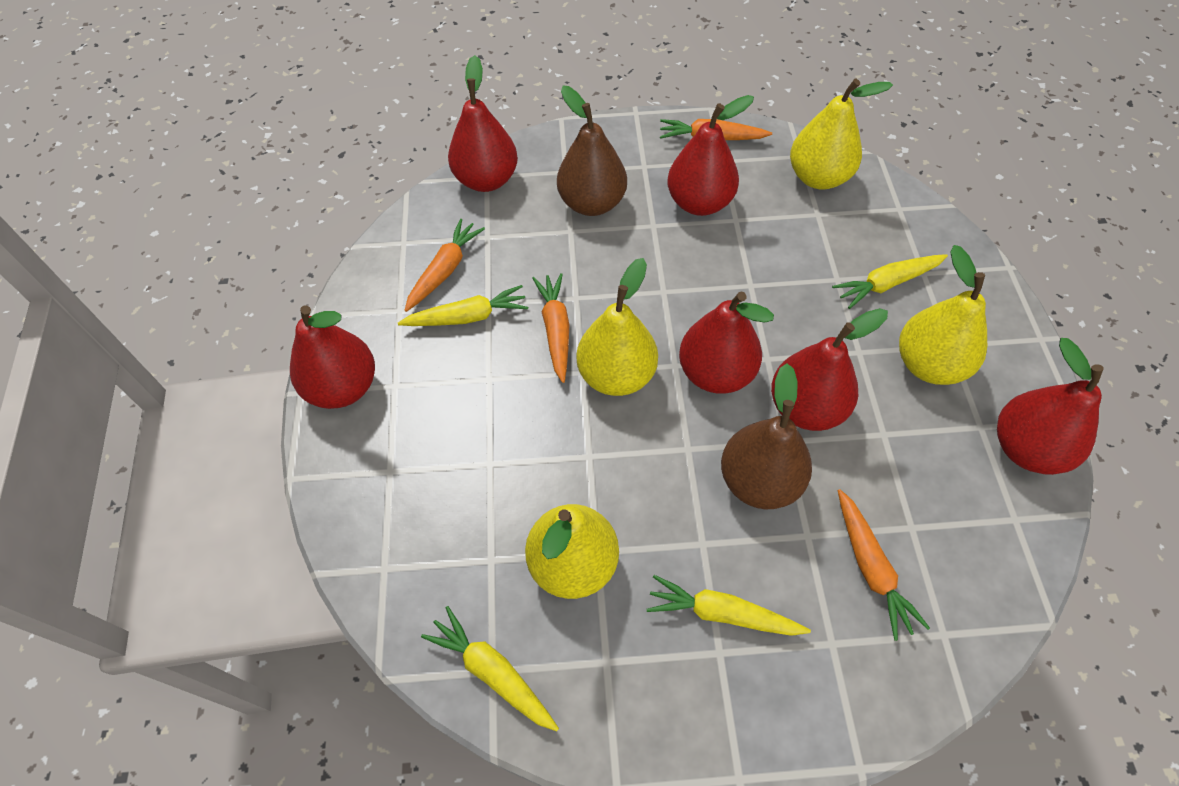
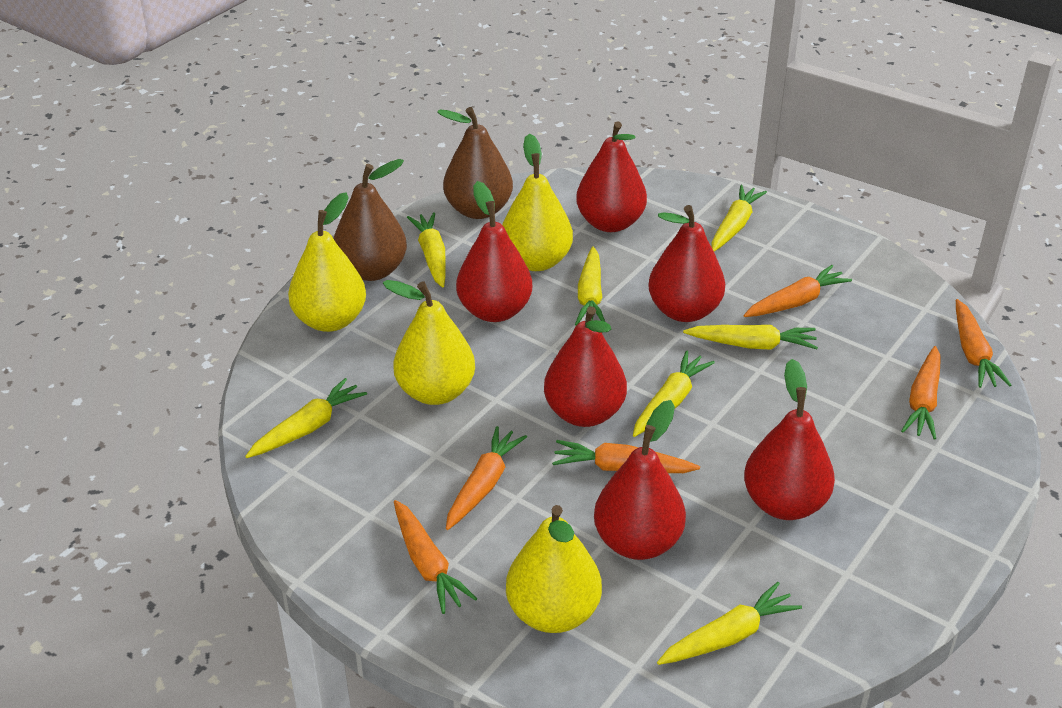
orange carrot: 4 -> 6
yellow carrot: 4 -> 7

